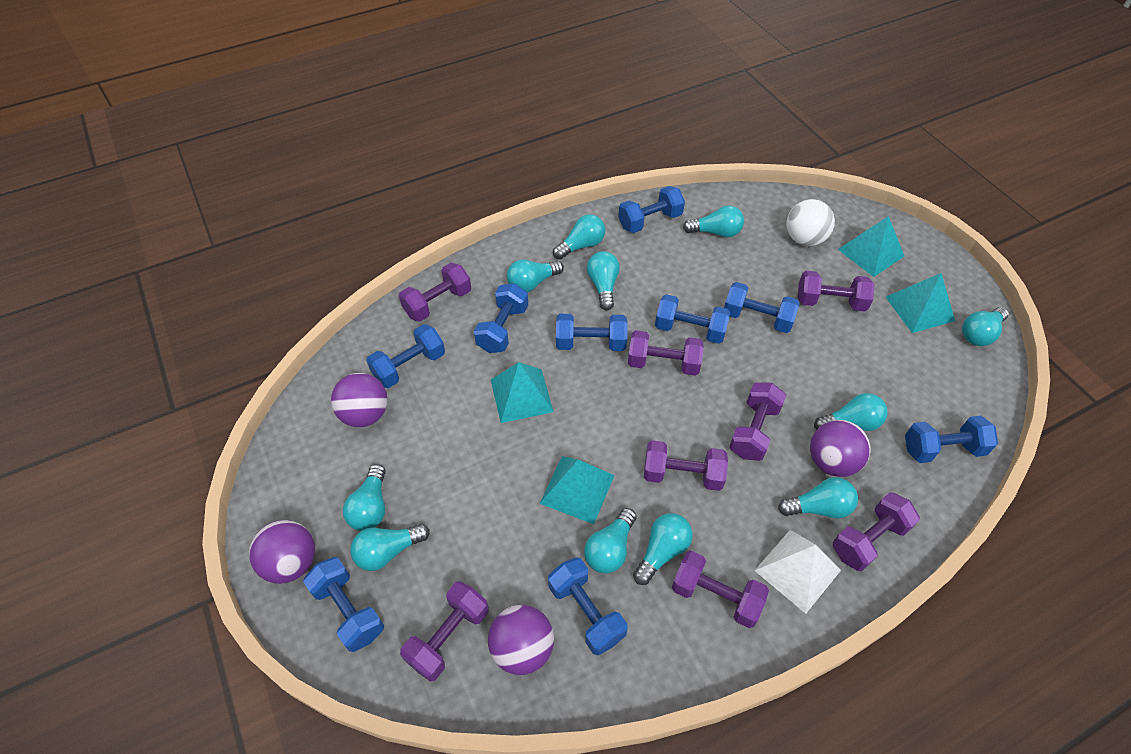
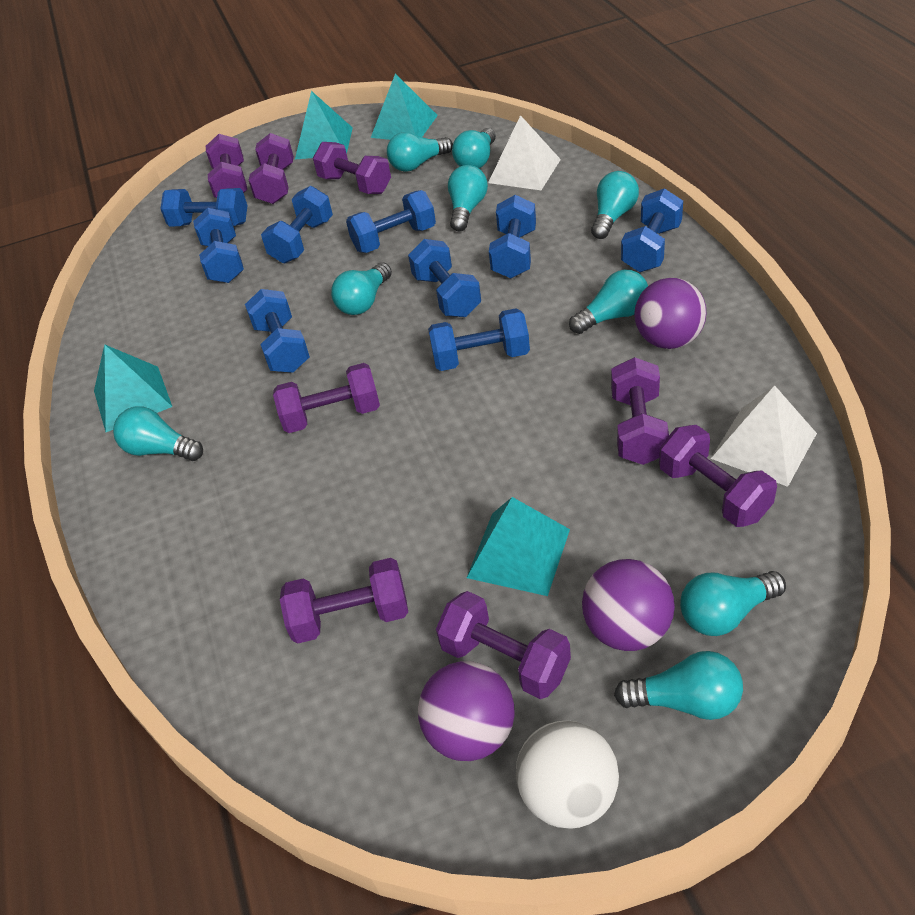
purple ball: 4 -> 3
turquoise light bulb: 11 -> 9
white pyramid: 1 -> 2

